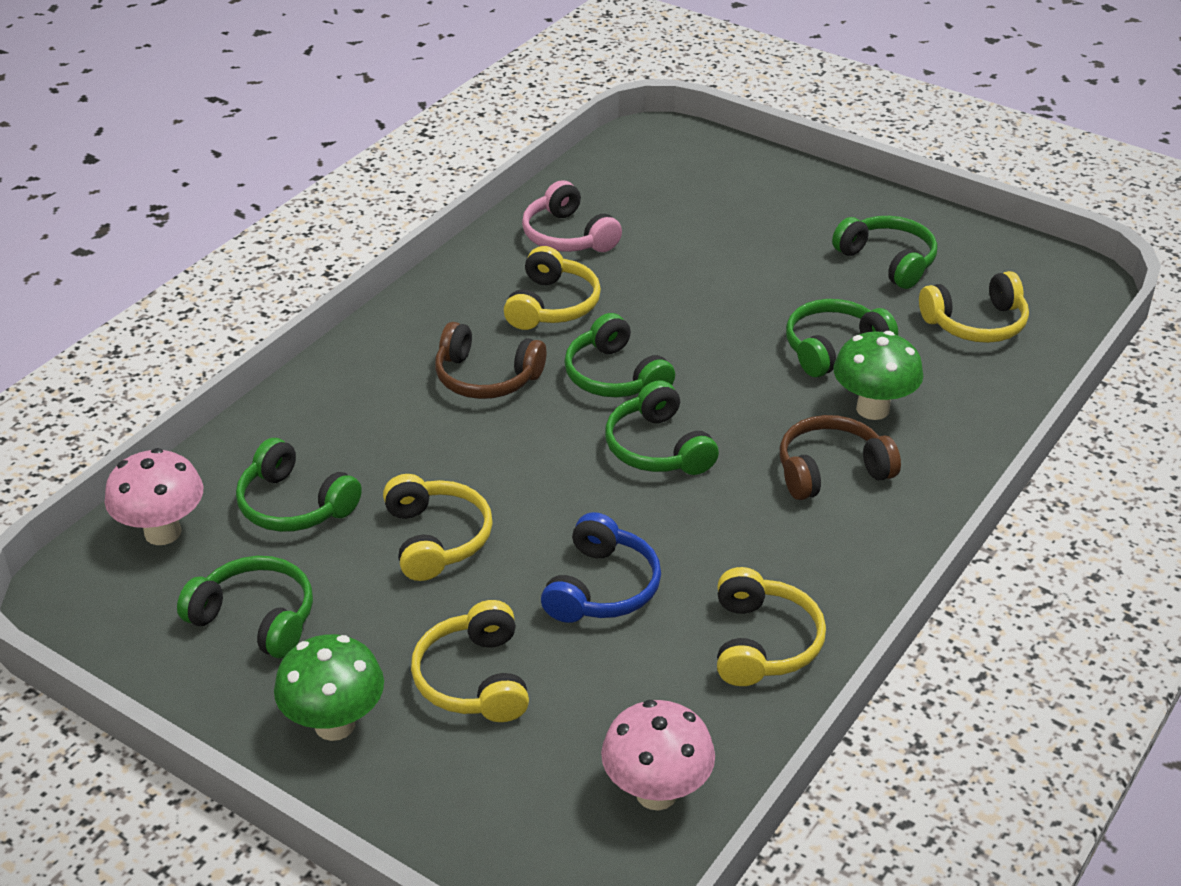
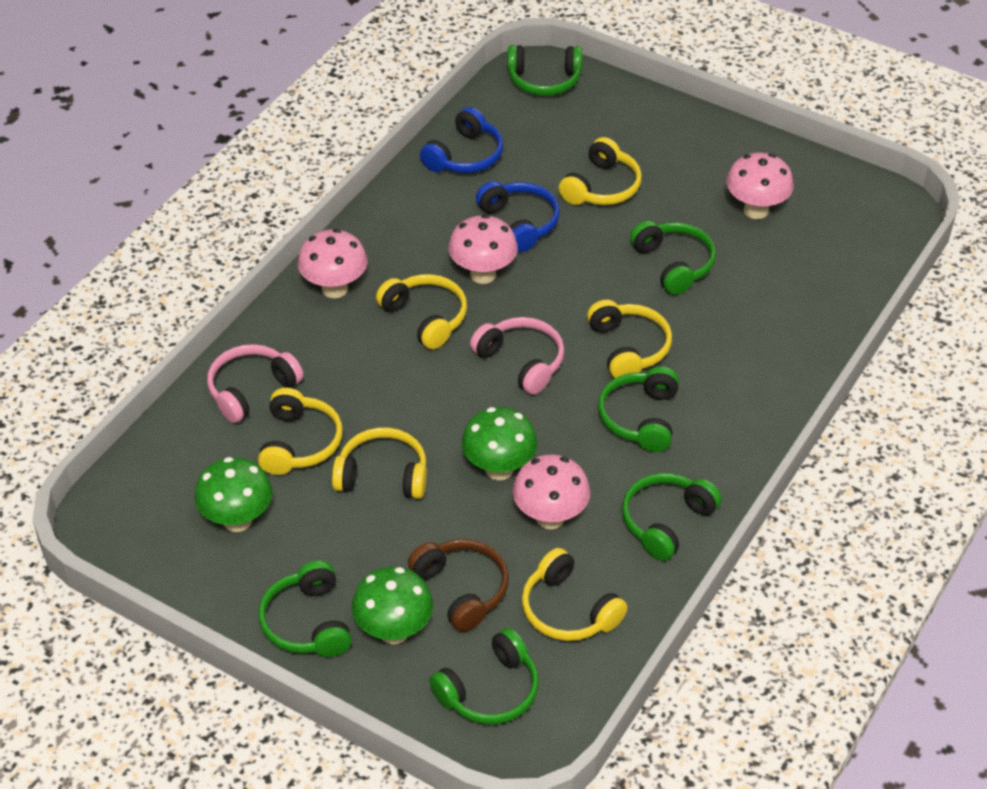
blue headphones: 1 -> 2
brown headphones: 2 -> 1
green mushroom: 2 -> 3
pink headphones: 1 -> 2
pink mushroom: 2 -> 4
yellow headphones: 5 -> 6

